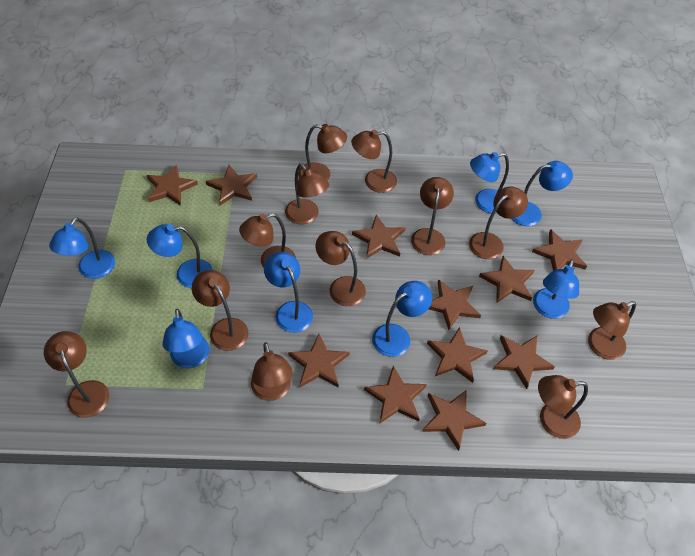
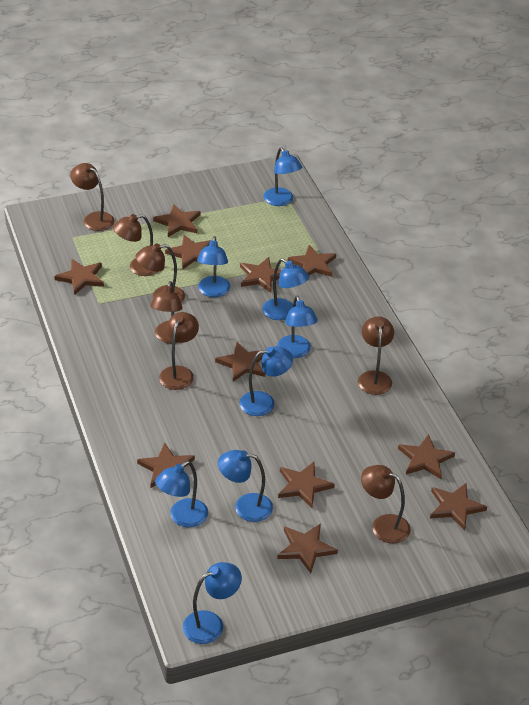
brown lamp: 12 -> 7

